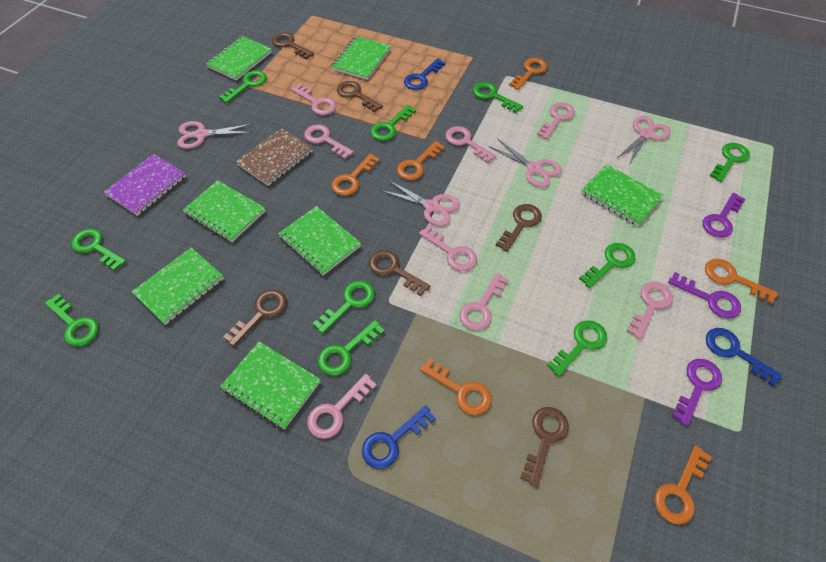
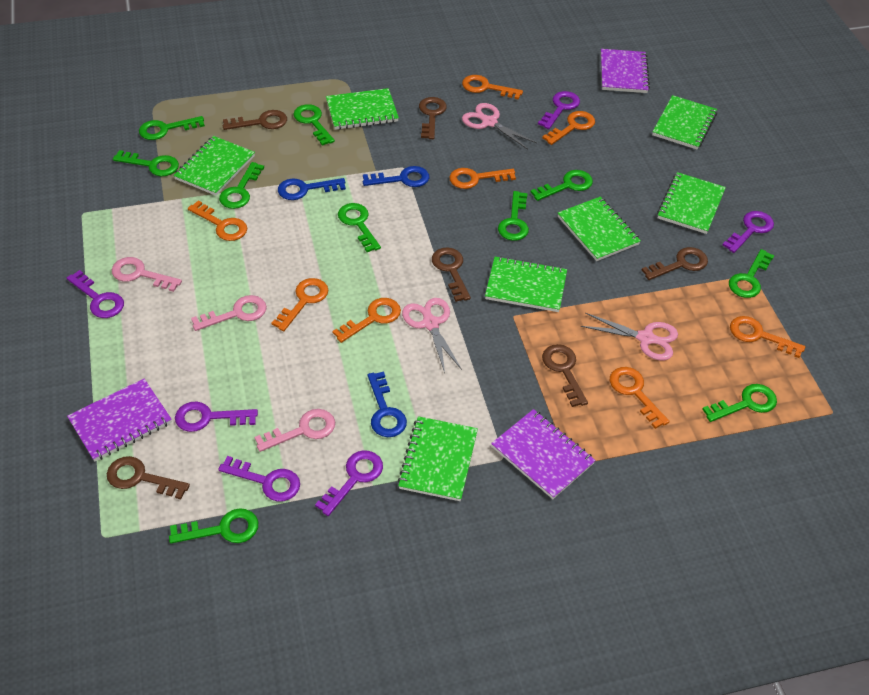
brown notebook: 1 -> 0
orange key: 6 -> 8
pink key: 8 -> 3
pink scissors: 4 -> 3
purple key: 3 -> 6
purple notebook: 1 -> 3

